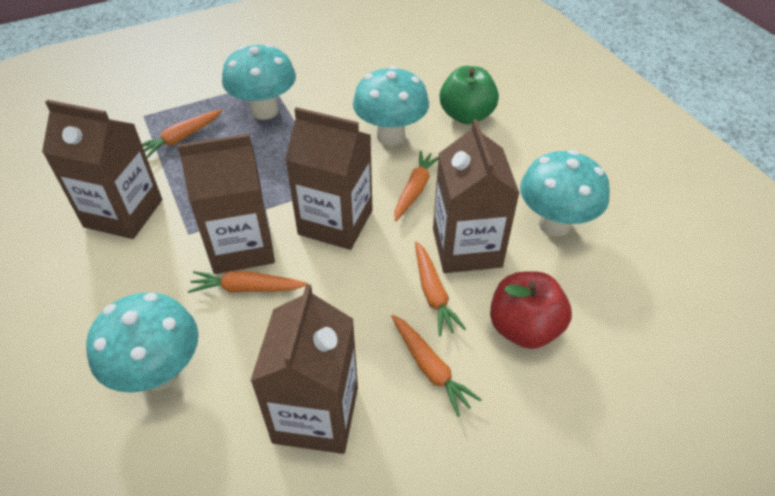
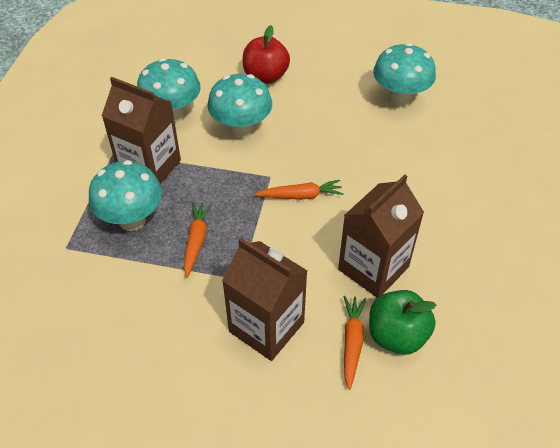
brown carton: 5 -> 3
orange carrot: 5 -> 3

